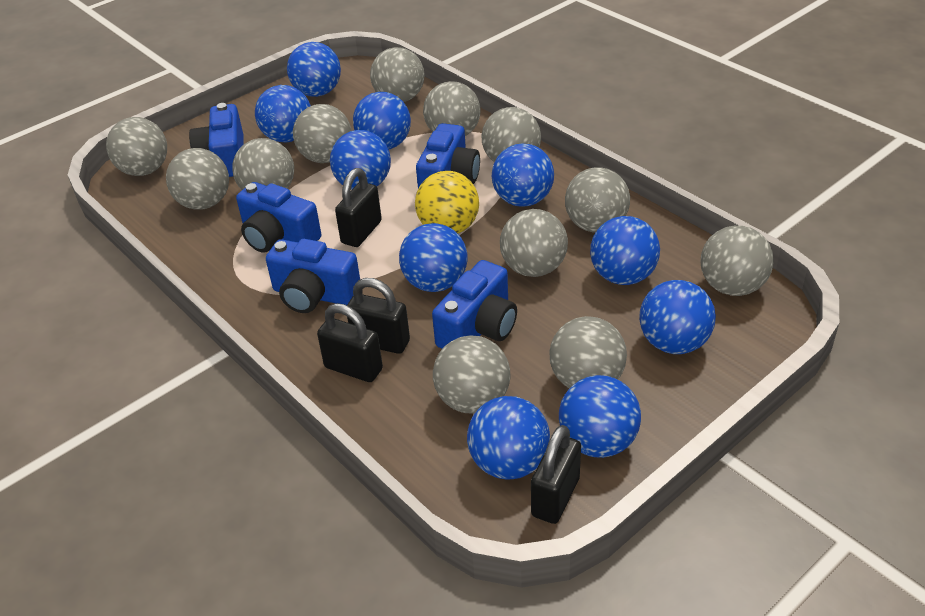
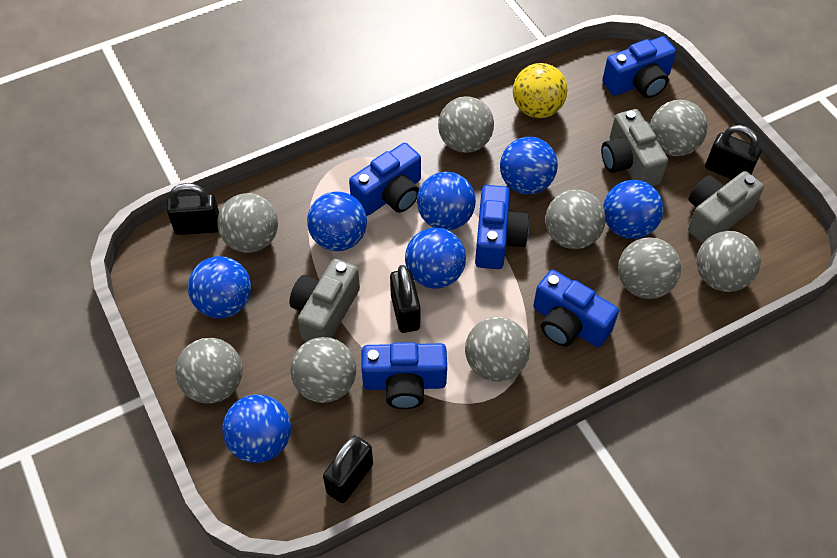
blue ball: 10 -> 7
grey ball: 12 -> 9
grey camera: 0 -> 3

